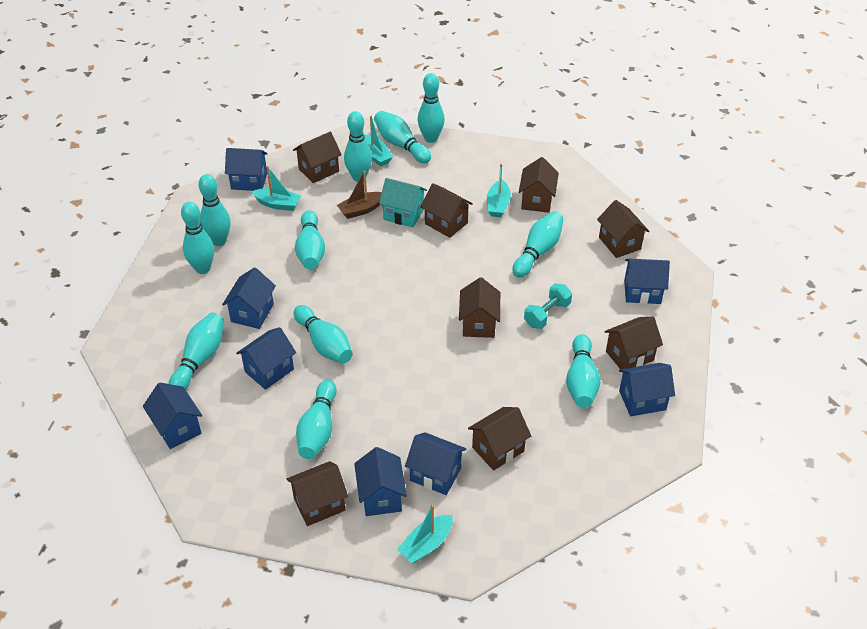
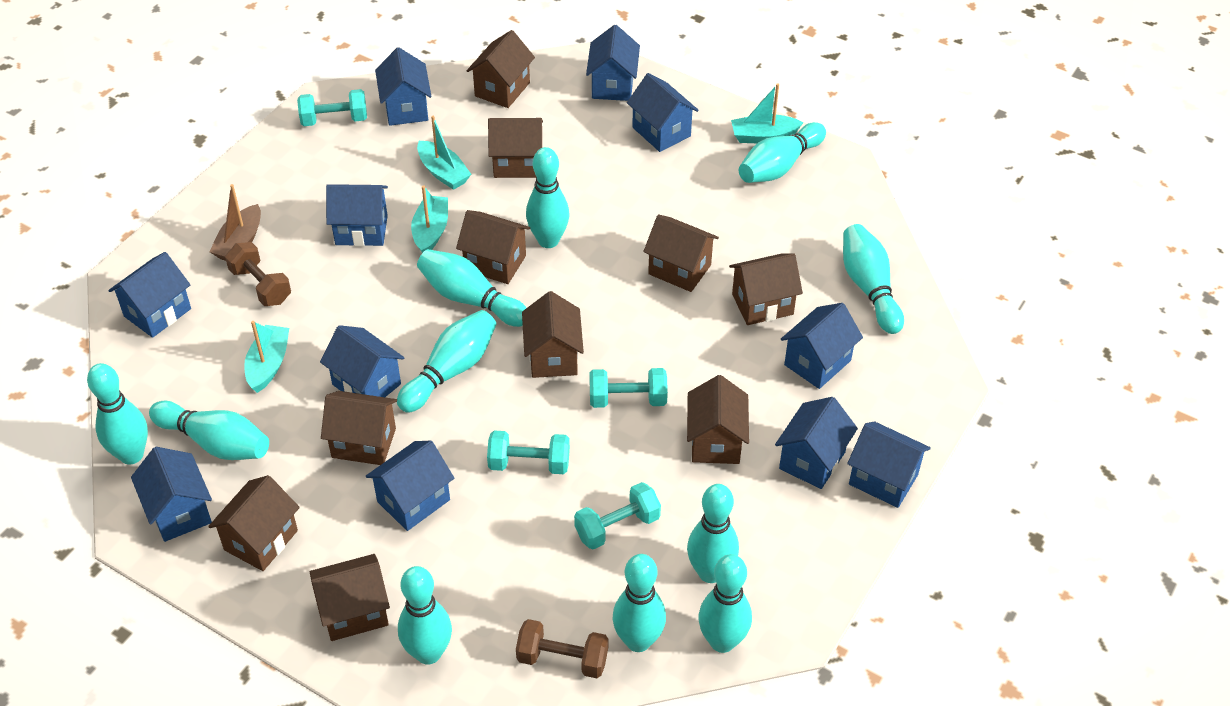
blue house: 8 -> 11
brown dumbbell: 0 -> 2
brown house: 8 -> 10
turquoise dumbbell: 1 -> 4
turquoise house: 1 -> 0

